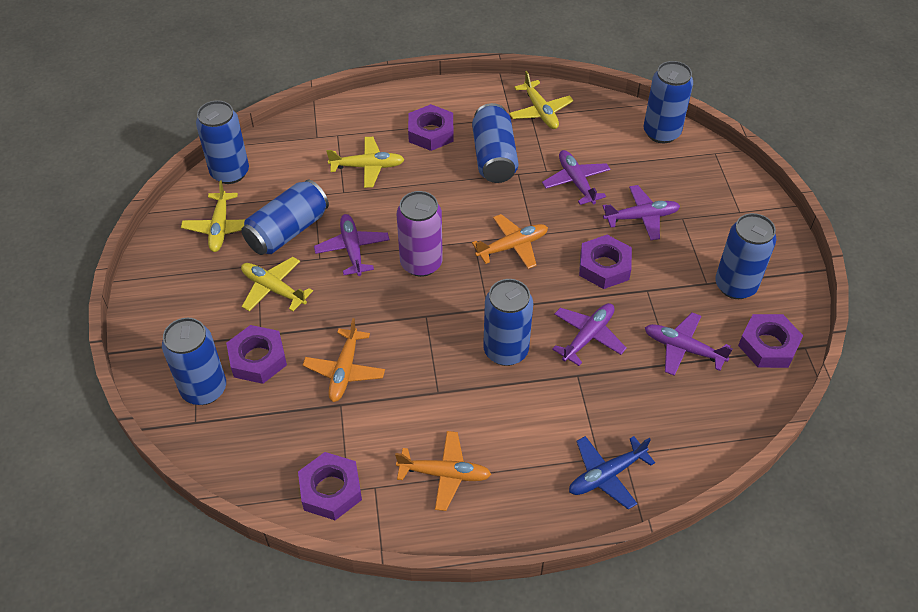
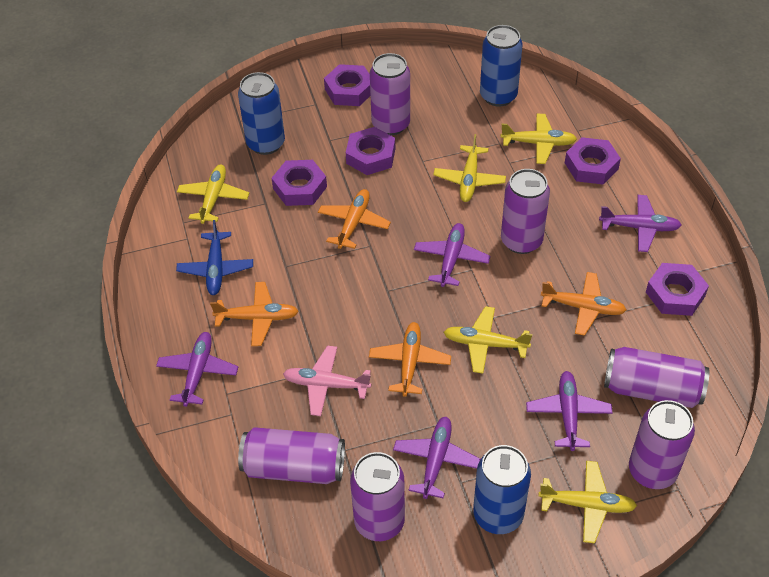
blue can: 7 -> 3
orange plane: 3 -> 4
pink plane: 0 -> 1
purple can: 1 -> 6
yellow plane: 4 -> 5

